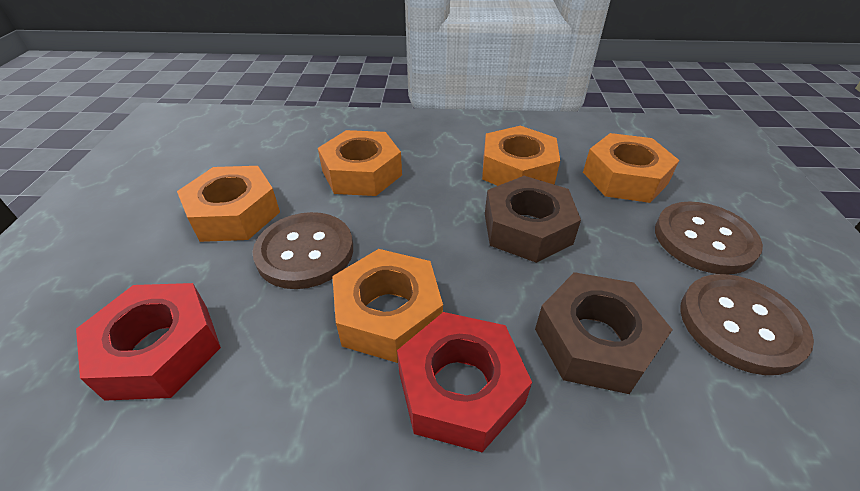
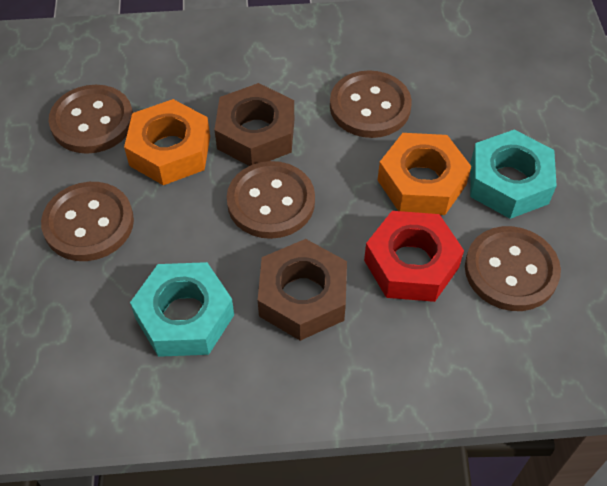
brown button: 3 -> 5
orange nut: 5 -> 2
red nut: 2 -> 1
turquoise nut: 0 -> 2

